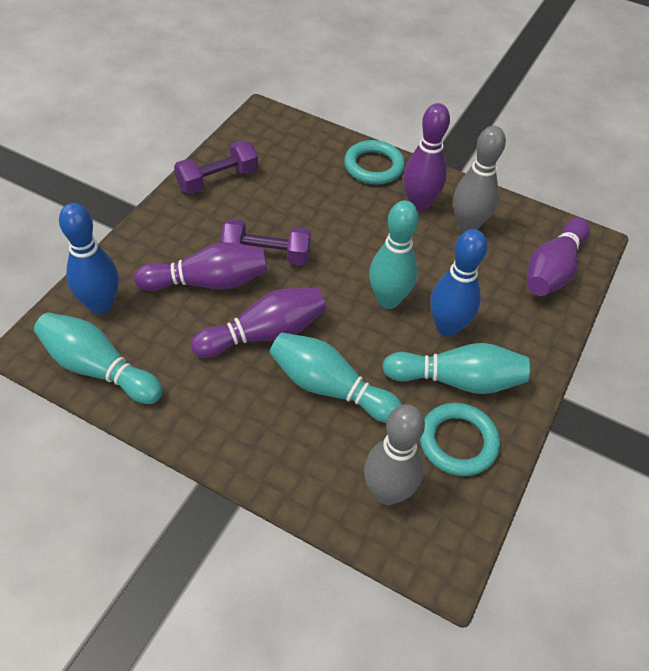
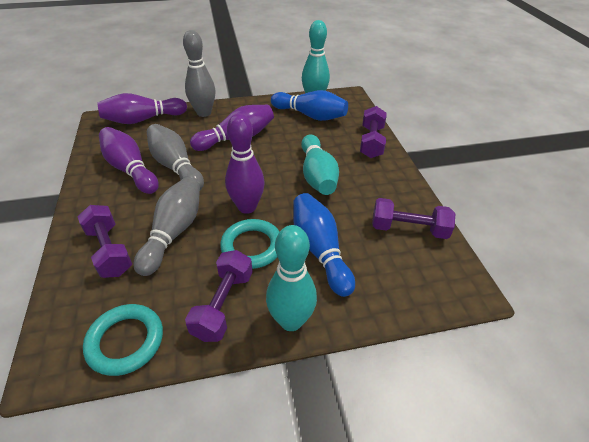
grey bowling pin: 2 -> 3
purple dumbbell: 2 -> 4
turquoise bowling pin: 4 -> 3

